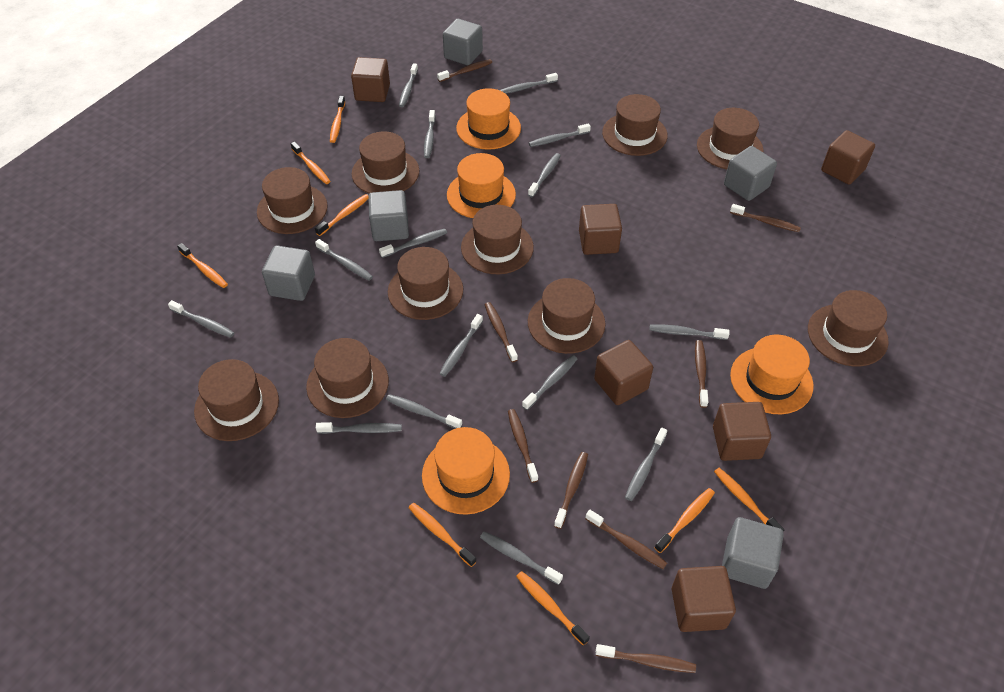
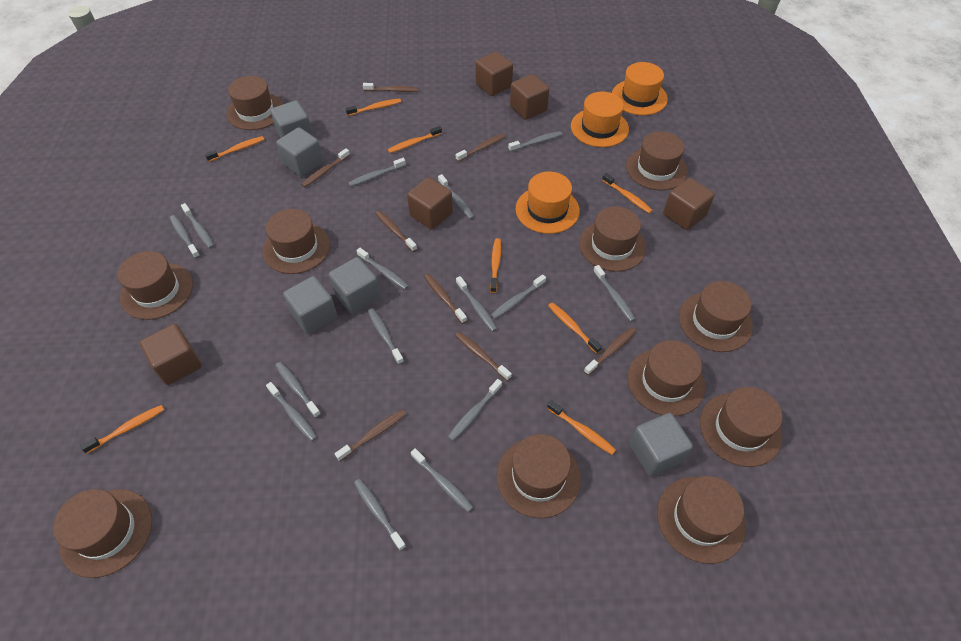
brown cube: 6 -> 5
brown hat: 10 -> 11
orange hat: 4 -> 3

